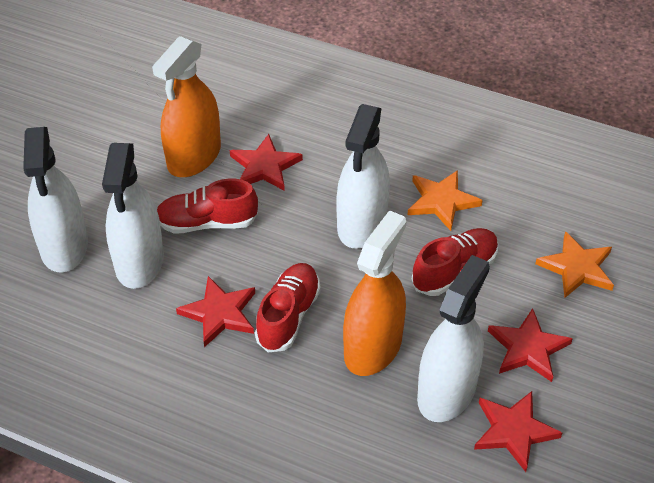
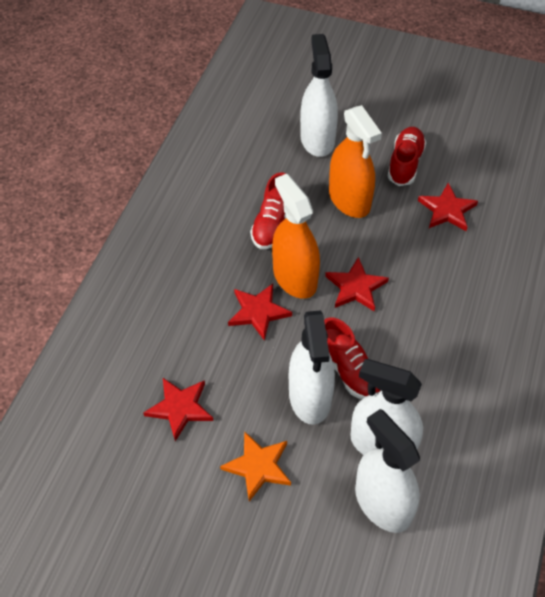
orange star: 2 -> 1

